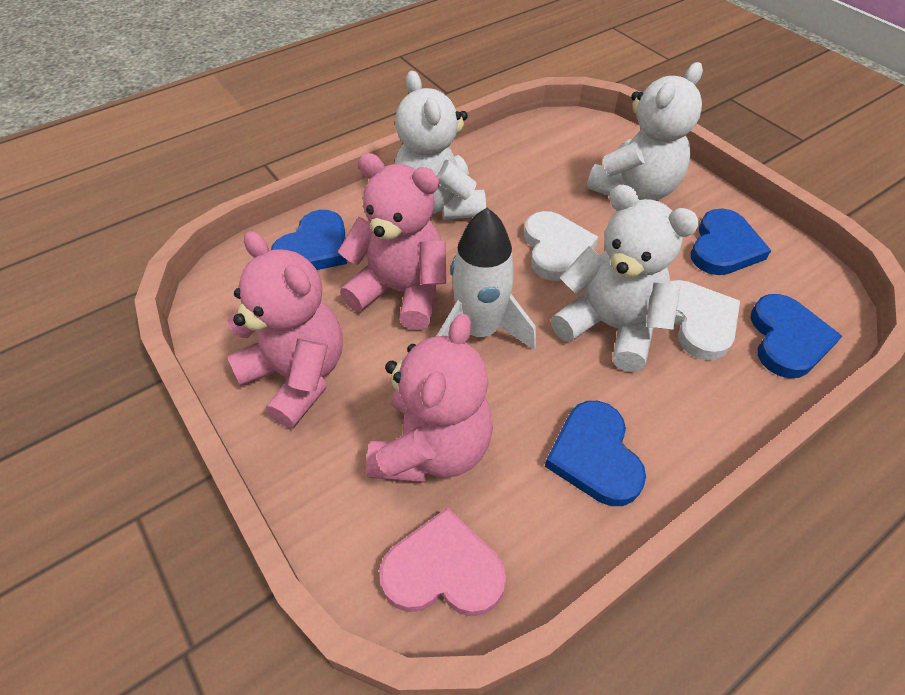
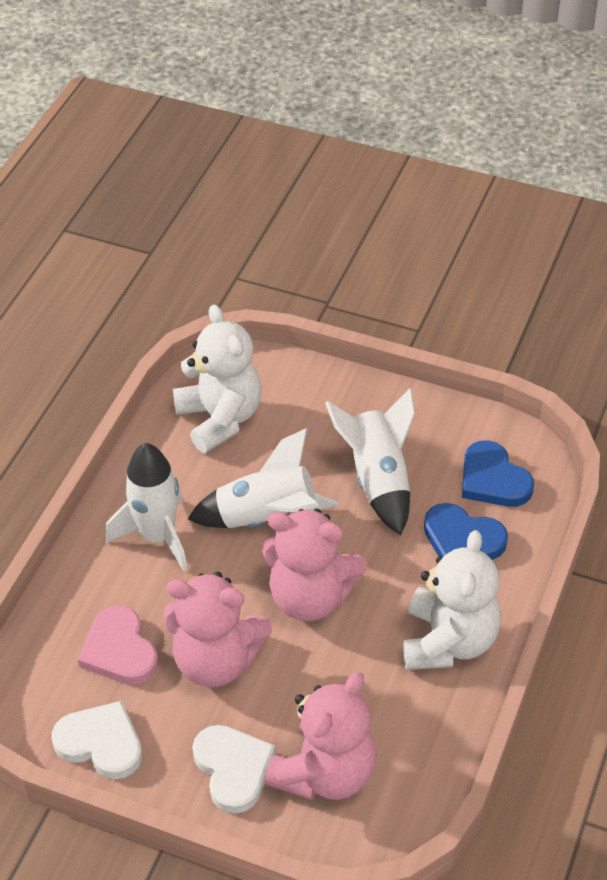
blue heart: 4 -> 2
white rocket: 1 -> 3
white teddy bear: 3 -> 2

